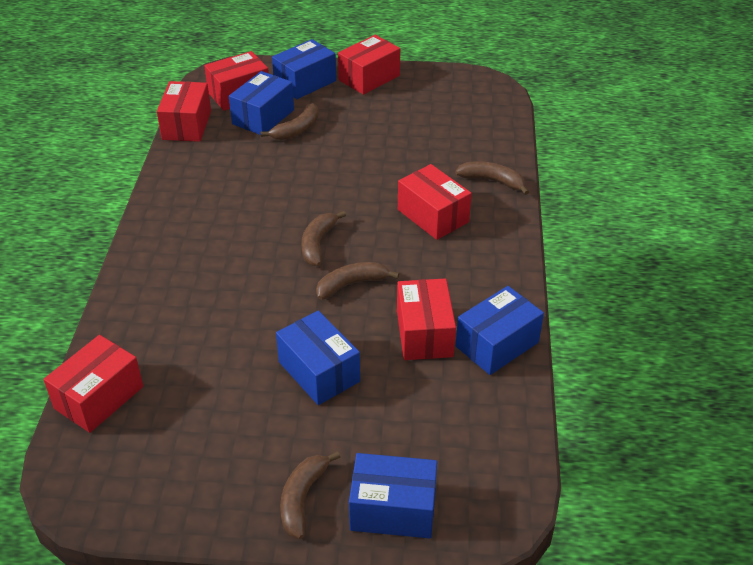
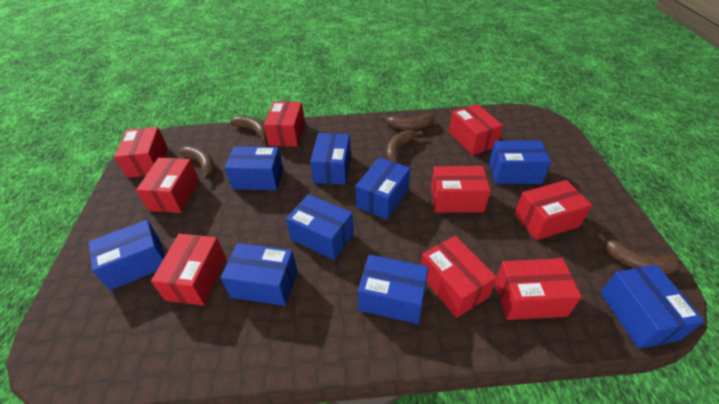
blue box: 5 -> 9
red box: 6 -> 9

